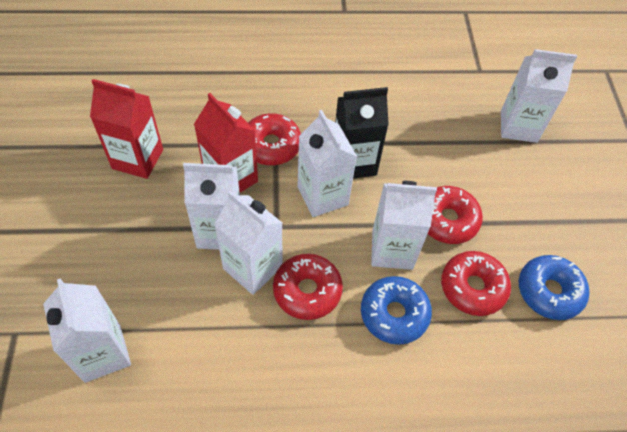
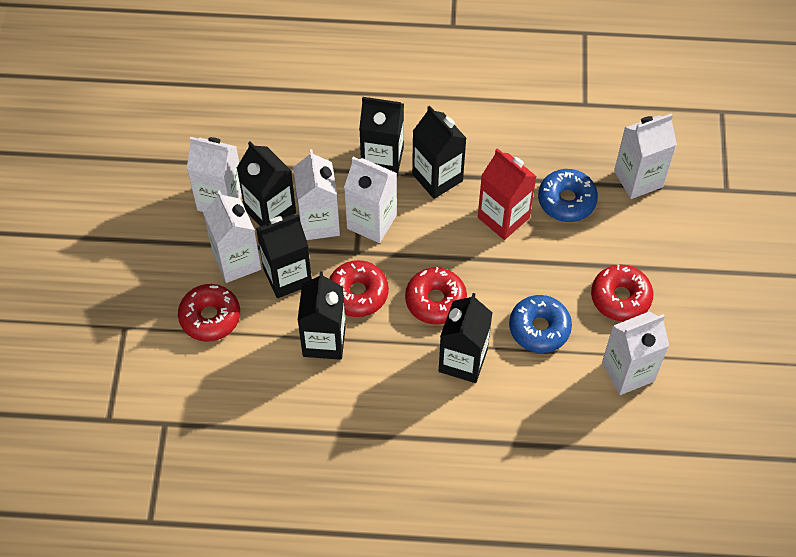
black carton: 1 -> 6
red carton: 2 -> 1

